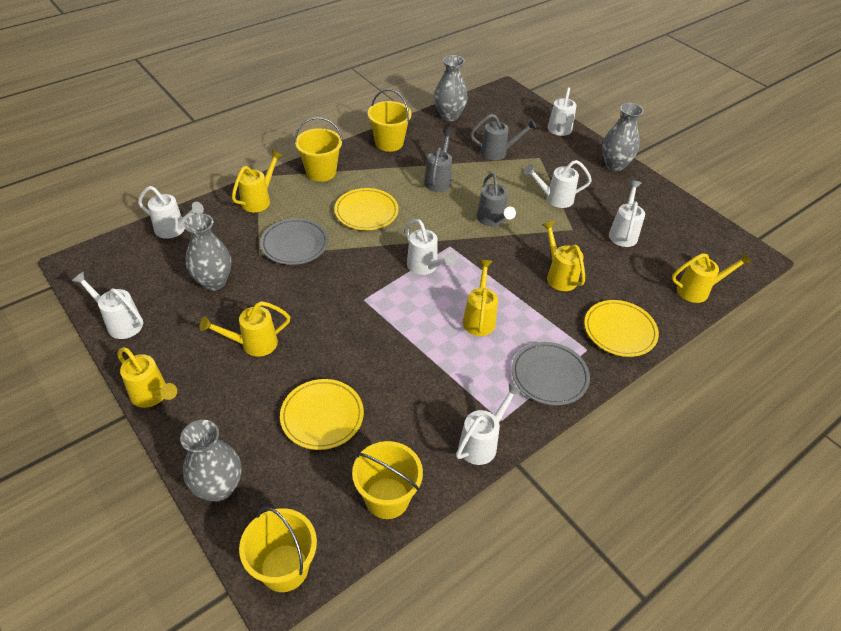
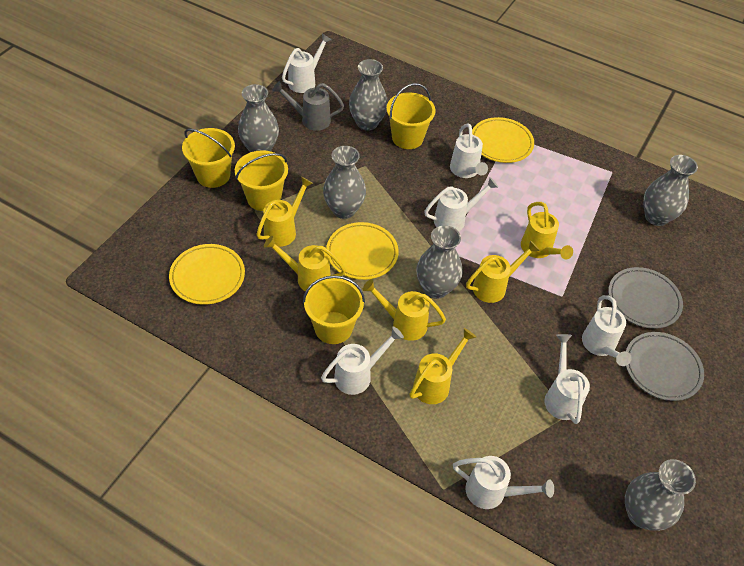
grey vase: 4 -> 6
grey watering can: 3 -> 1

